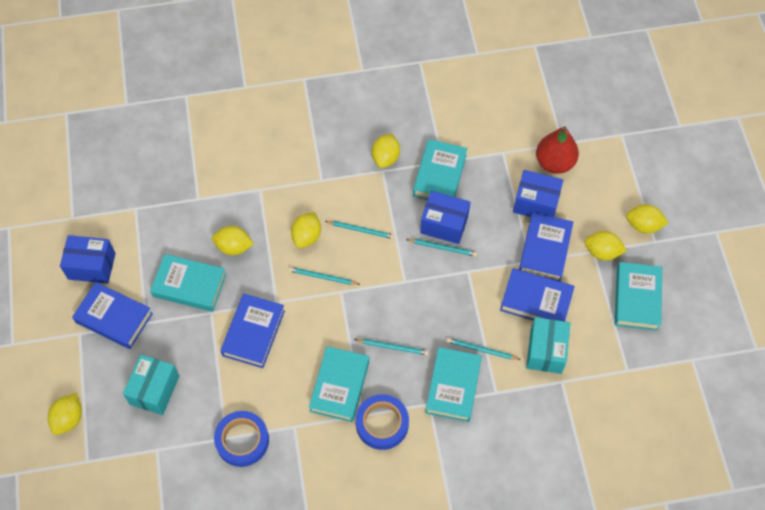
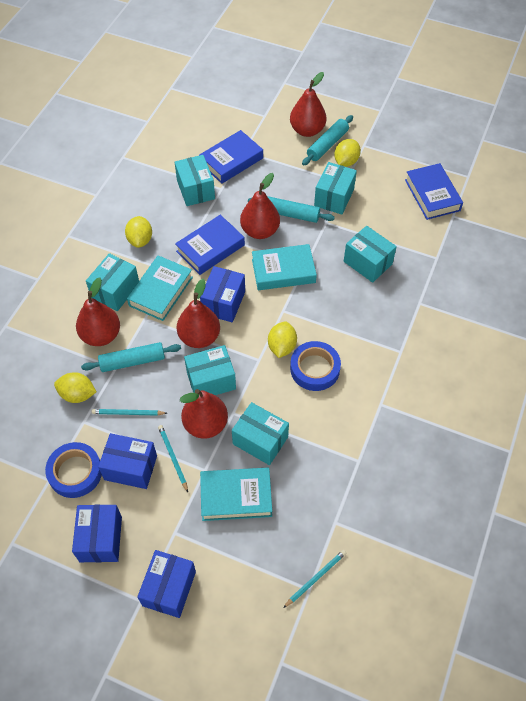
blue book: 4 -> 3
blue box: 3 -> 4
red pear: 1 -> 5
turquoise book: 5 -> 3
turquoise box: 2 -> 6
turquoise pencil: 5 -> 3
turquoise rolling pin: 0 -> 3
yellow lemon: 6 -> 4

